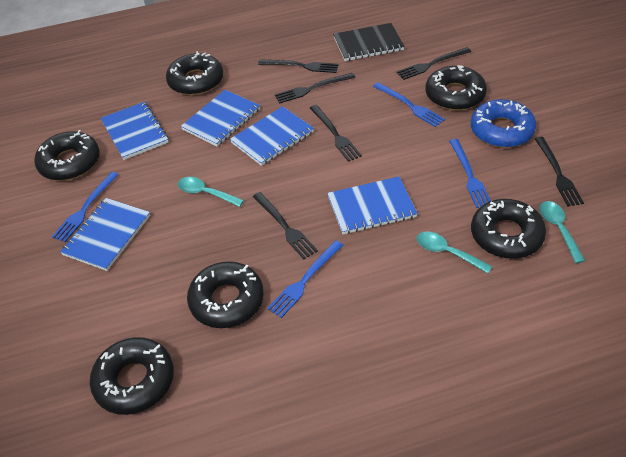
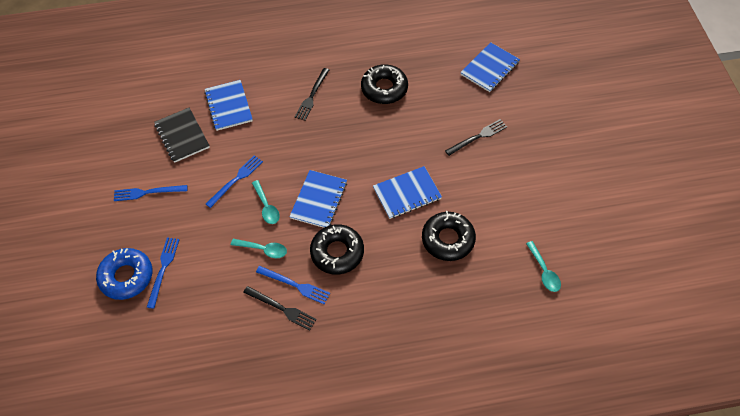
black donut: 6 -> 3
black fork: 6 -> 3
blue notebook: 5 -> 4

